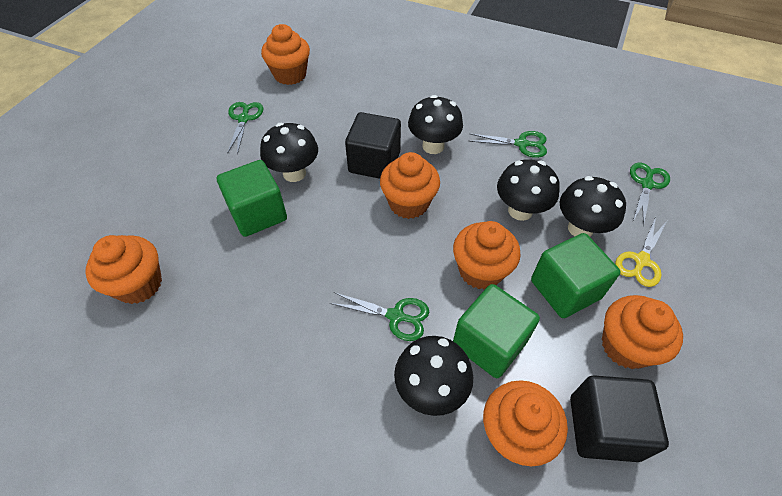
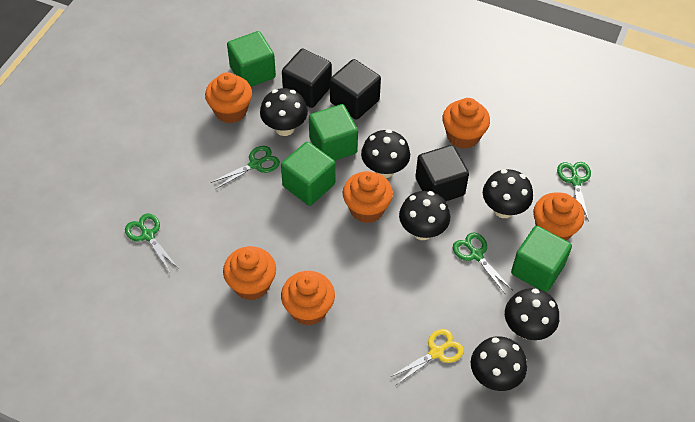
black cube: 2 -> 3
black mushroom: 5 -> 6
green cube: 3 -> 4

